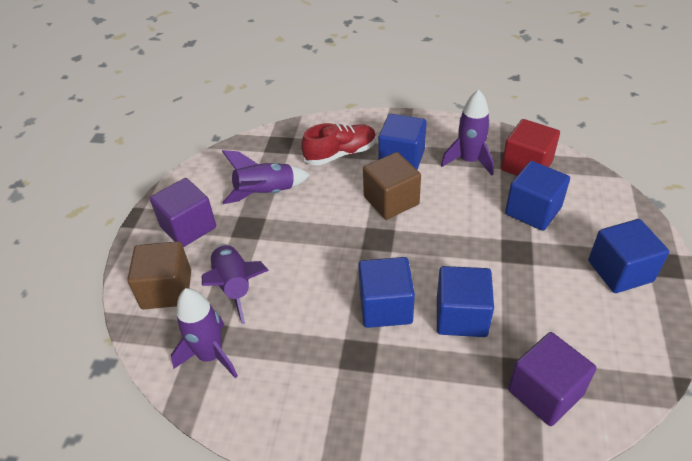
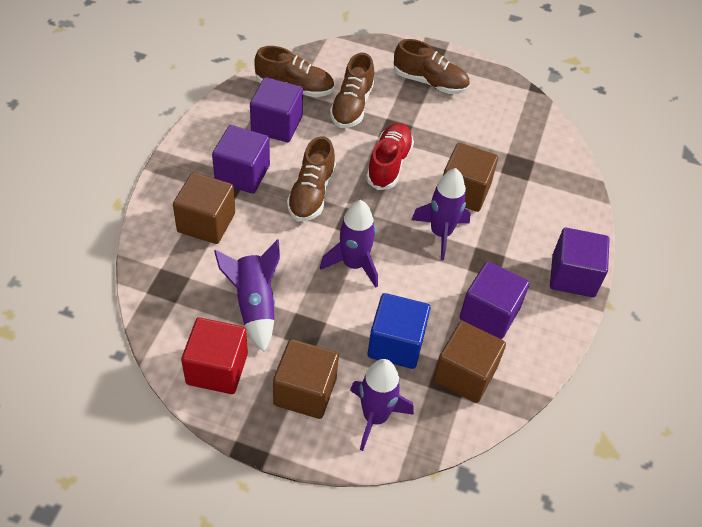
blue cube: 5 -> 1
brown cube: 2 -> 4
brown shoe: 0 -> 4
purple cube: 2 -> 4

